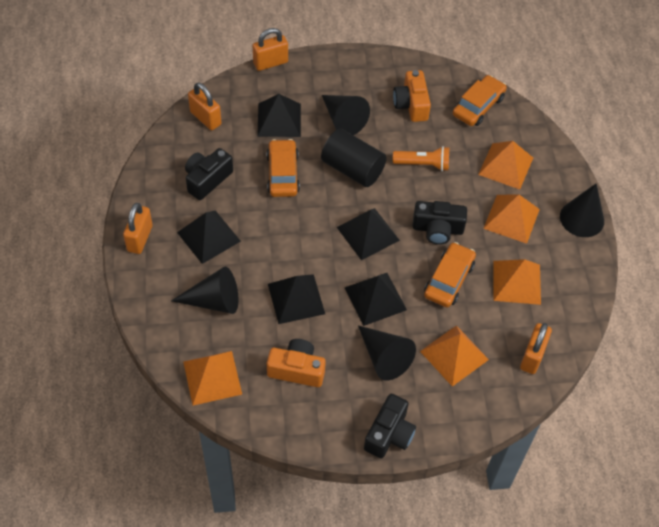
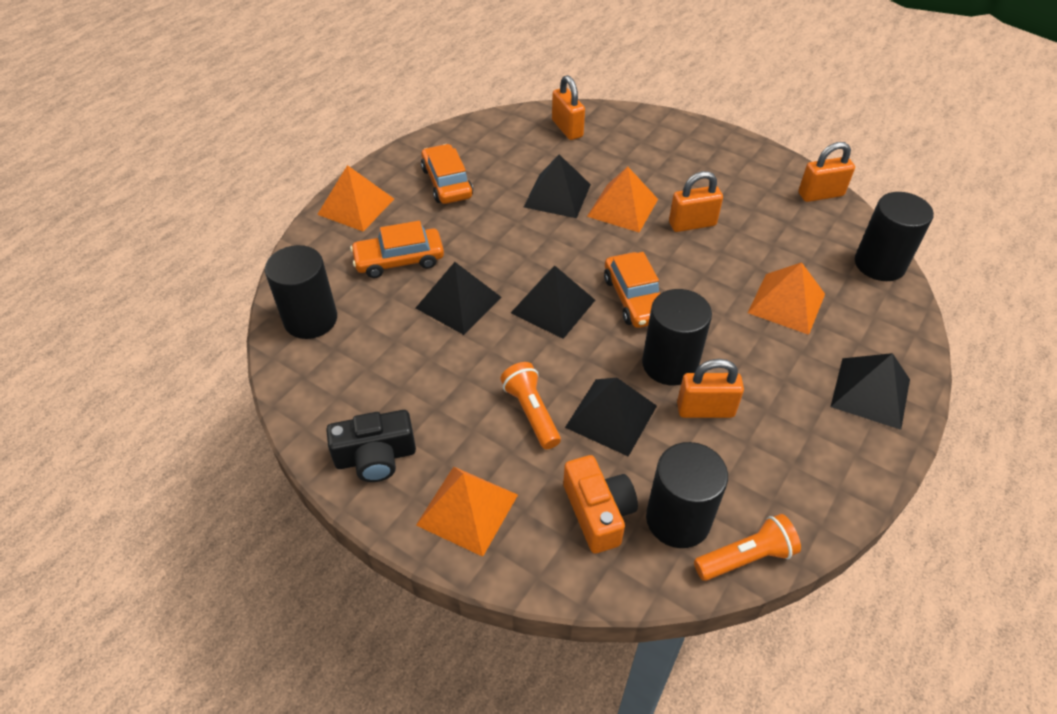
black camera: 3 -> 1
black cone: 4 -> 0
black cylinder: 1 -> 4
orange camera: 2 -> 1
orange flashlight: 1 -> 2
orange pyramid: 5 -> 4

